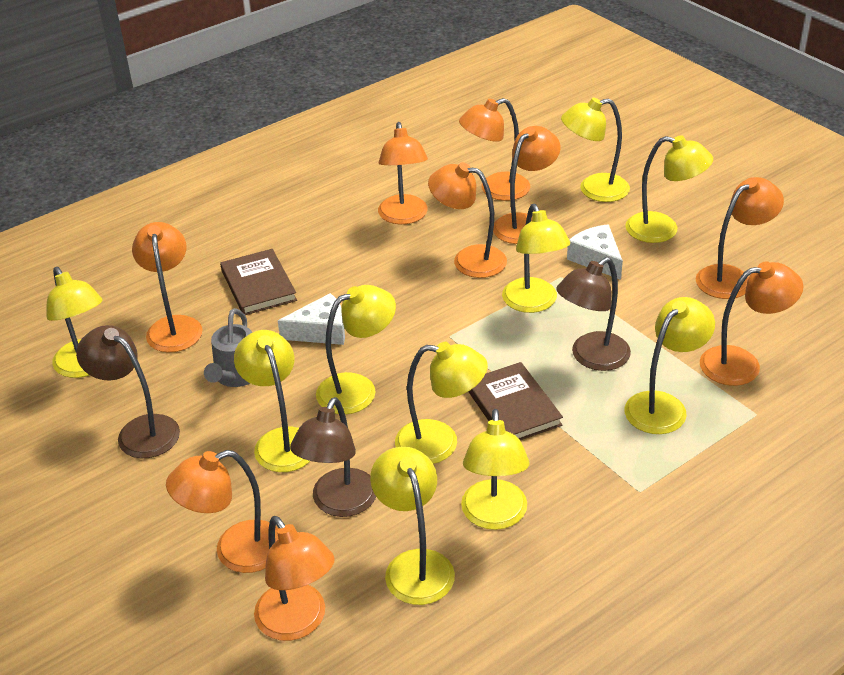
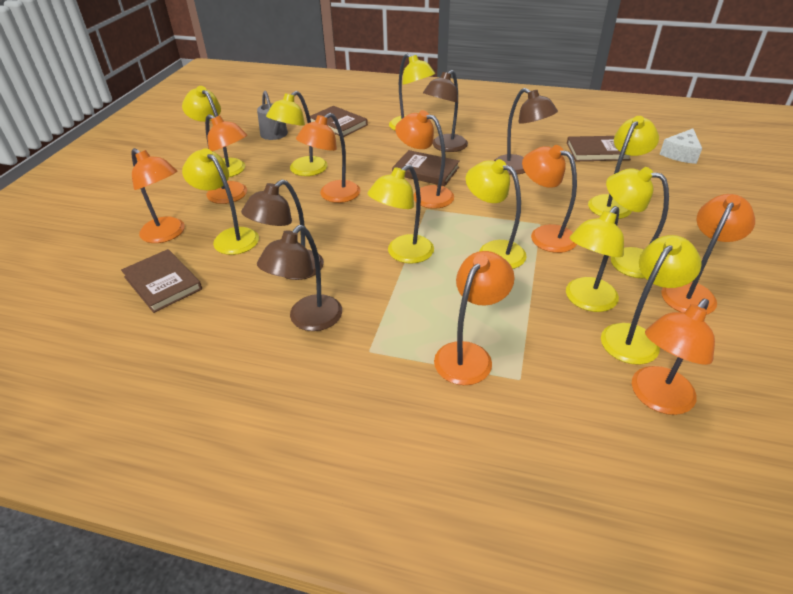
brown book: 2 -> 4
brown lamp: 3 -> 4
orange lamp: 9 -> 8
white cheese: 2 -> 1

